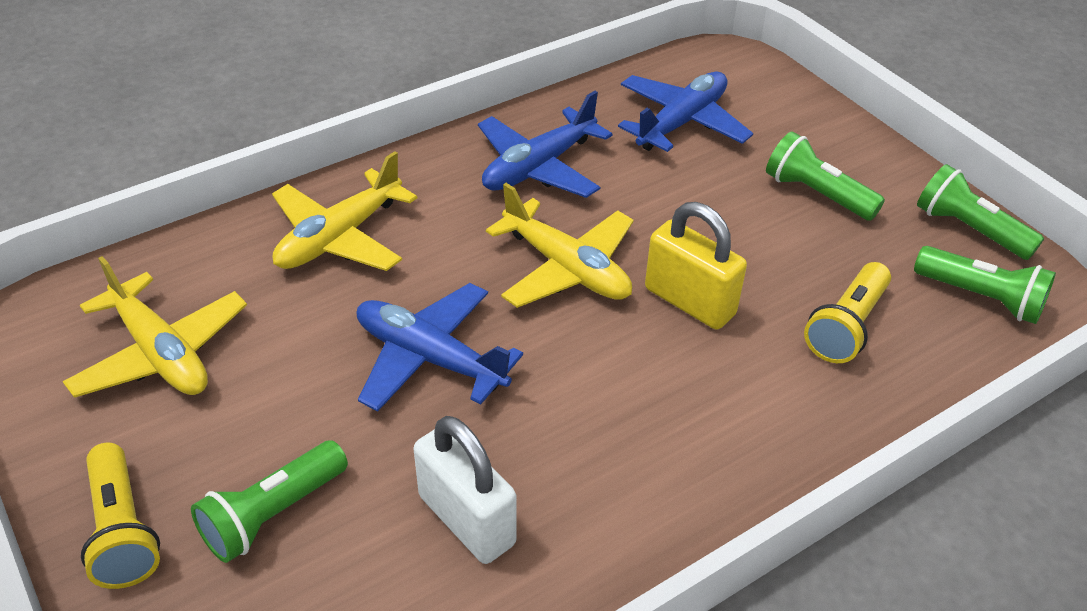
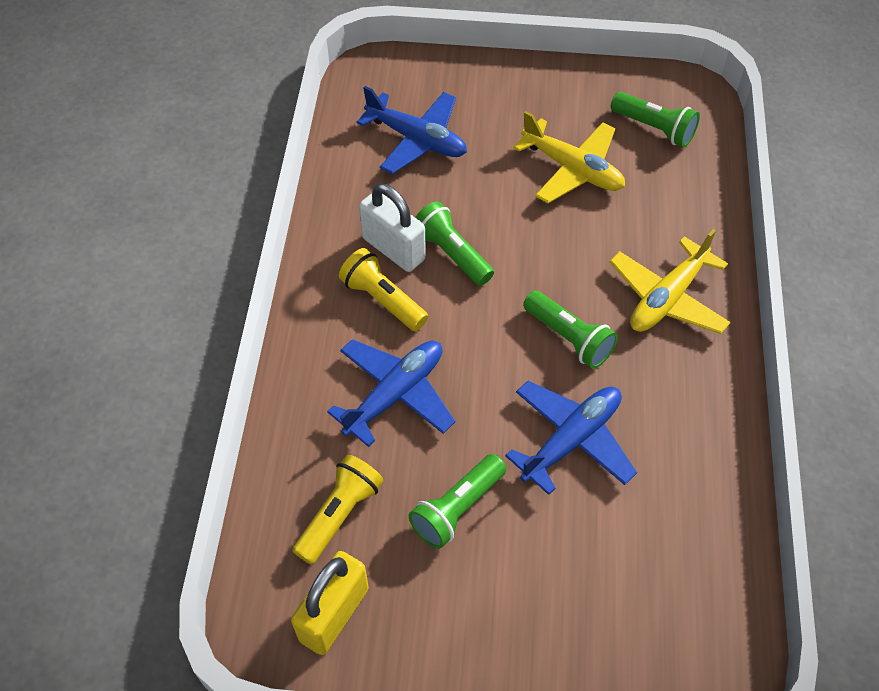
yellow plane: 3 -> 2

